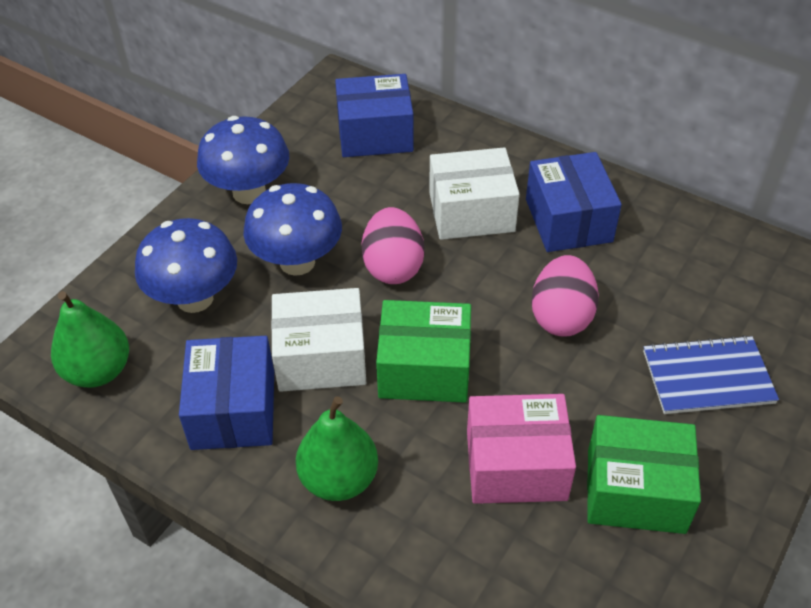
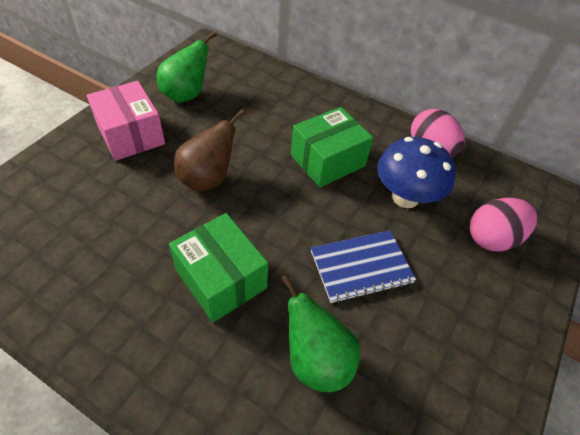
blue box: 3 -> 0
blue mushroom: 3 -> 1
brown pear: 0 -> 1
white box: 2 -> 0

